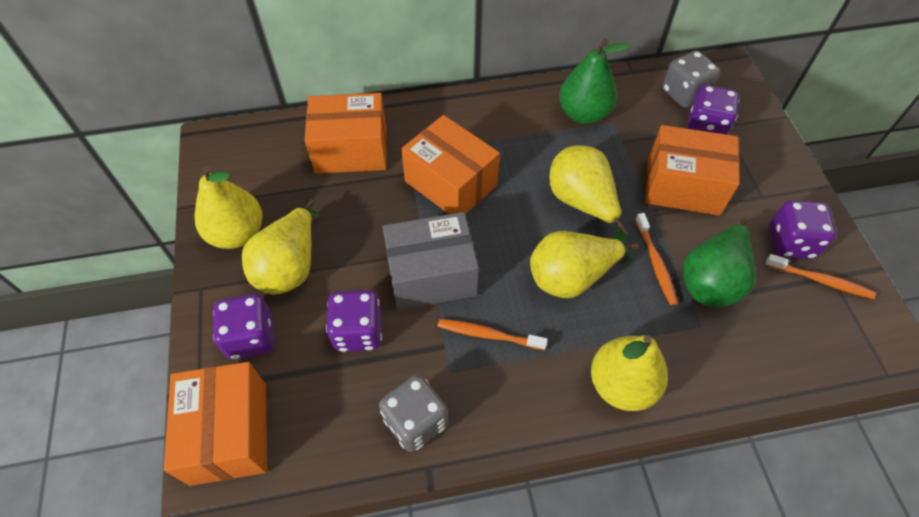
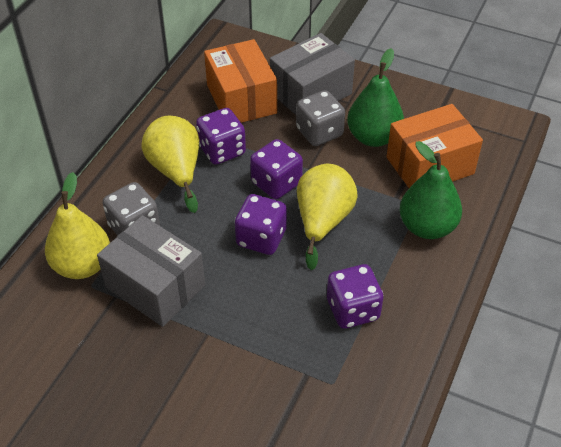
grey box: 1 -> 2
orange box: 4 -> 2
orange toothbrush: 3 -> 0
yellow pear: 5 -> 3

